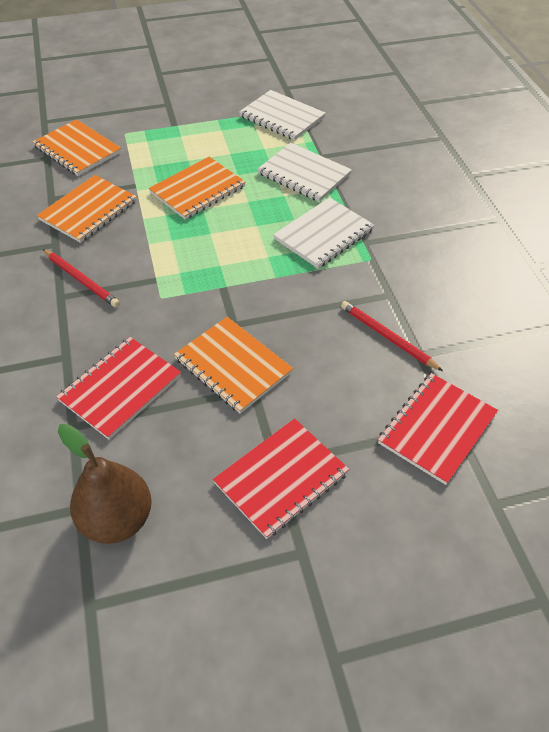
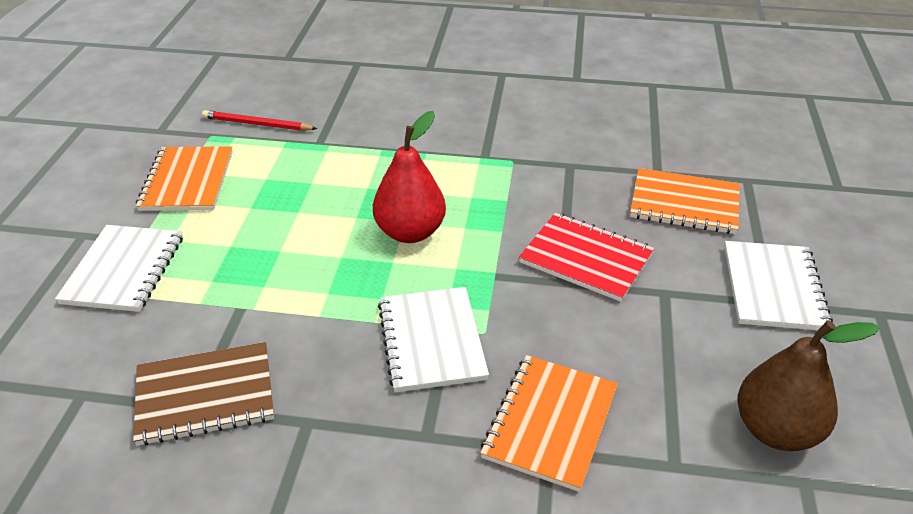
brown notebook: 0 -> 1
orange notebook: 4 -> 3
red notebook: 3 -> 1
red pear: 0 -> 1
red pencil: 2 -> 1

